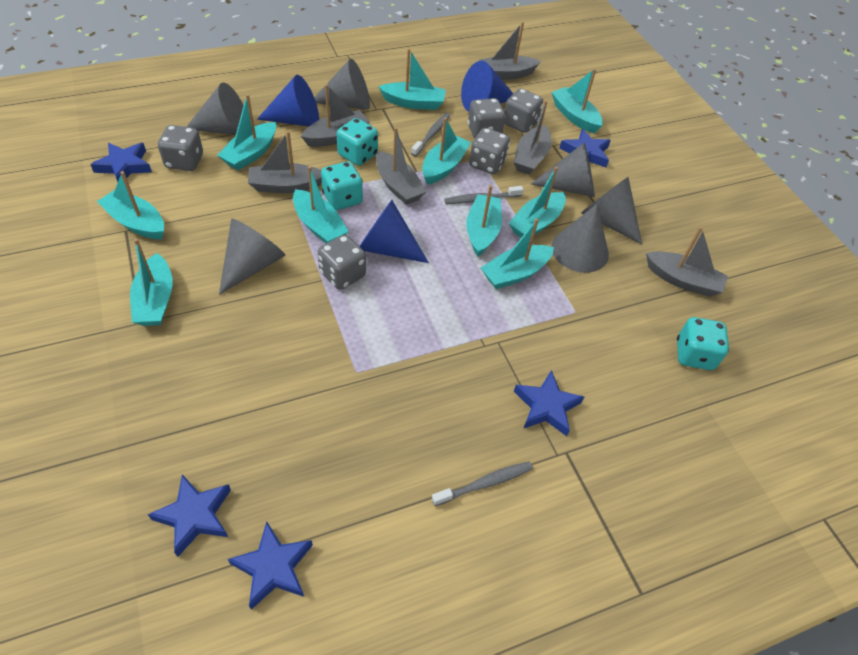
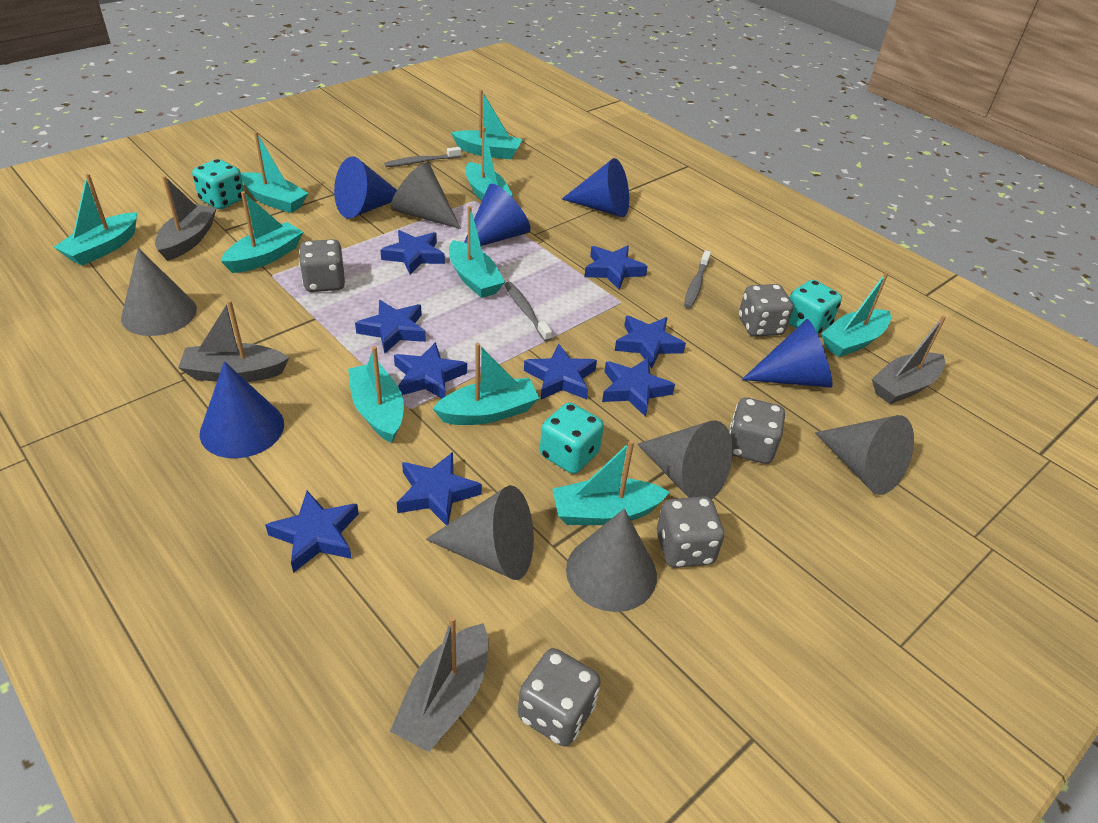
blue cone: 3 -> 5
blue star: 5 -> 9
grey boat: 6 -> 4

